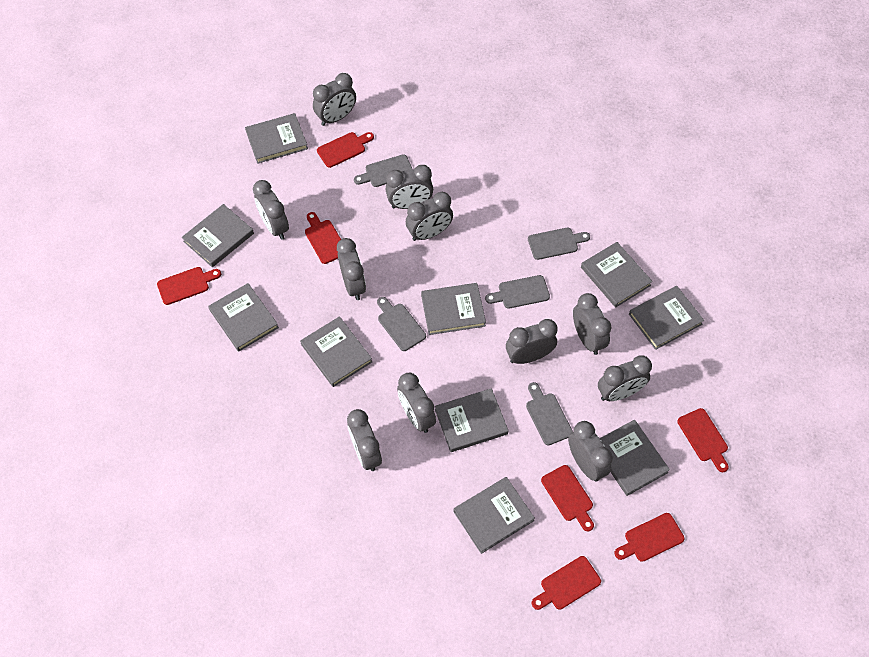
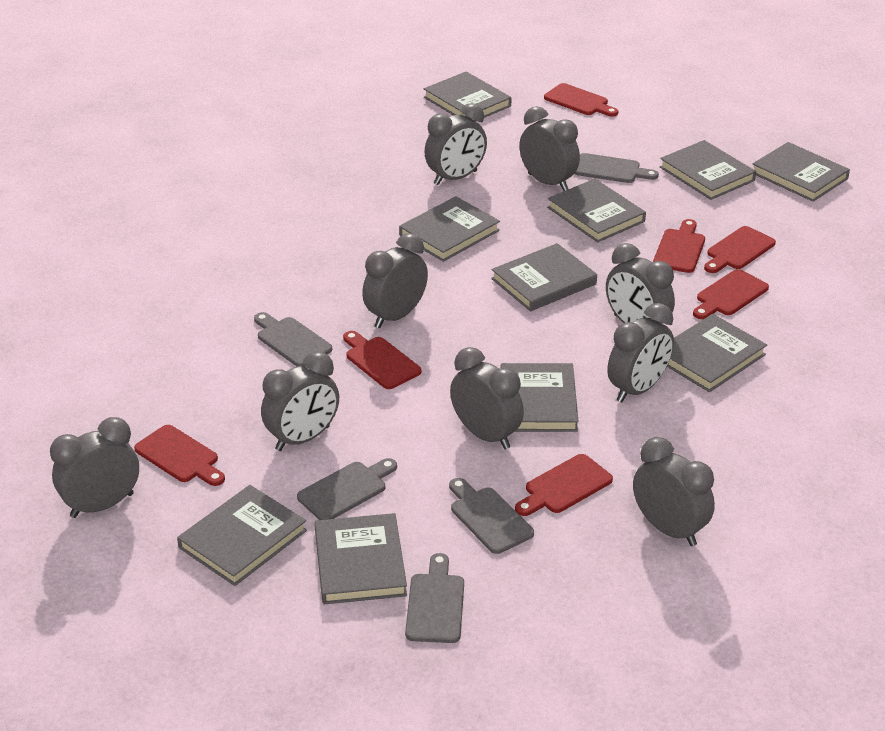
grey clock: 11 -> 9

